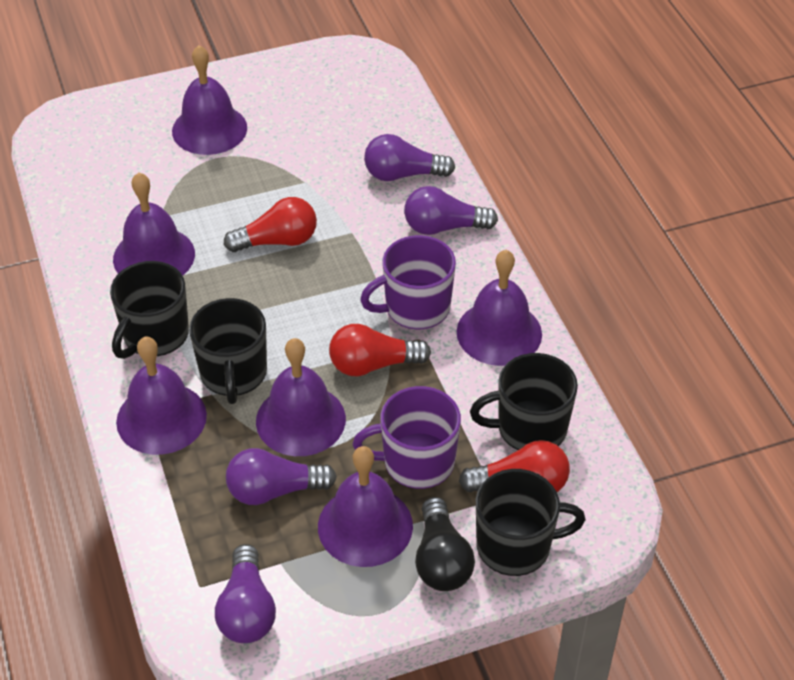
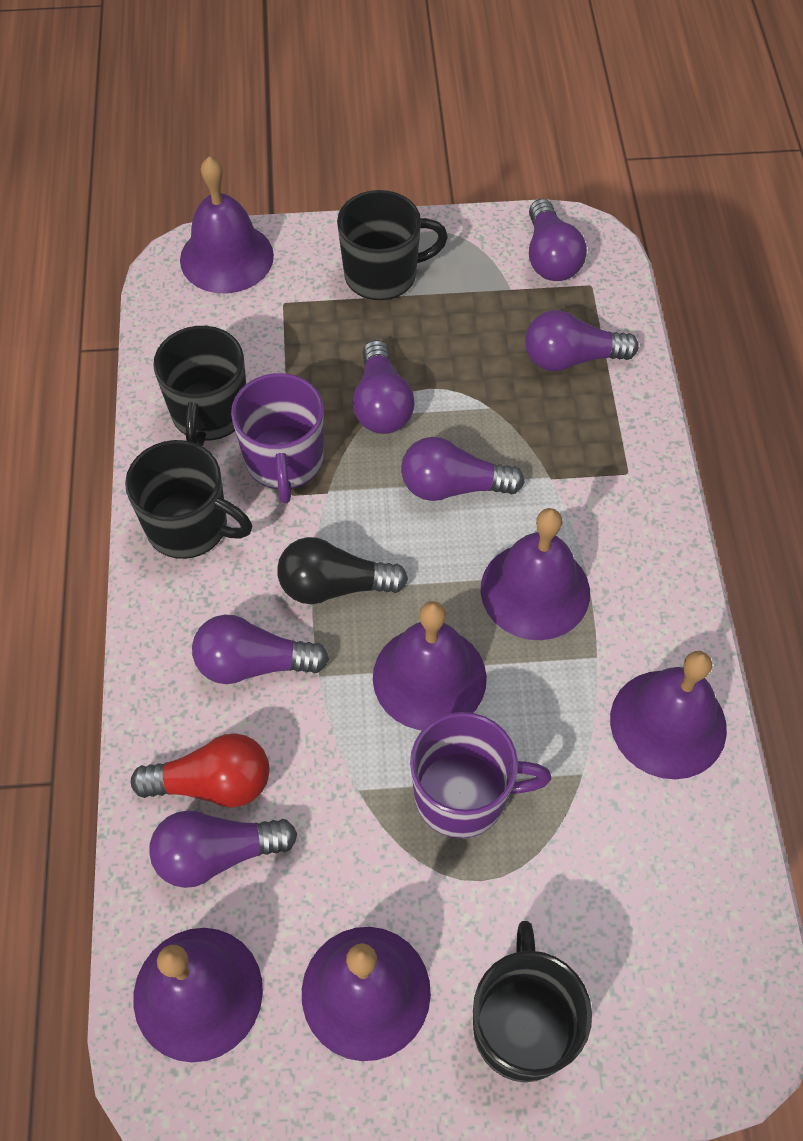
purple light bulb: 4 -> 6
red light bulb: 3 -> 1

